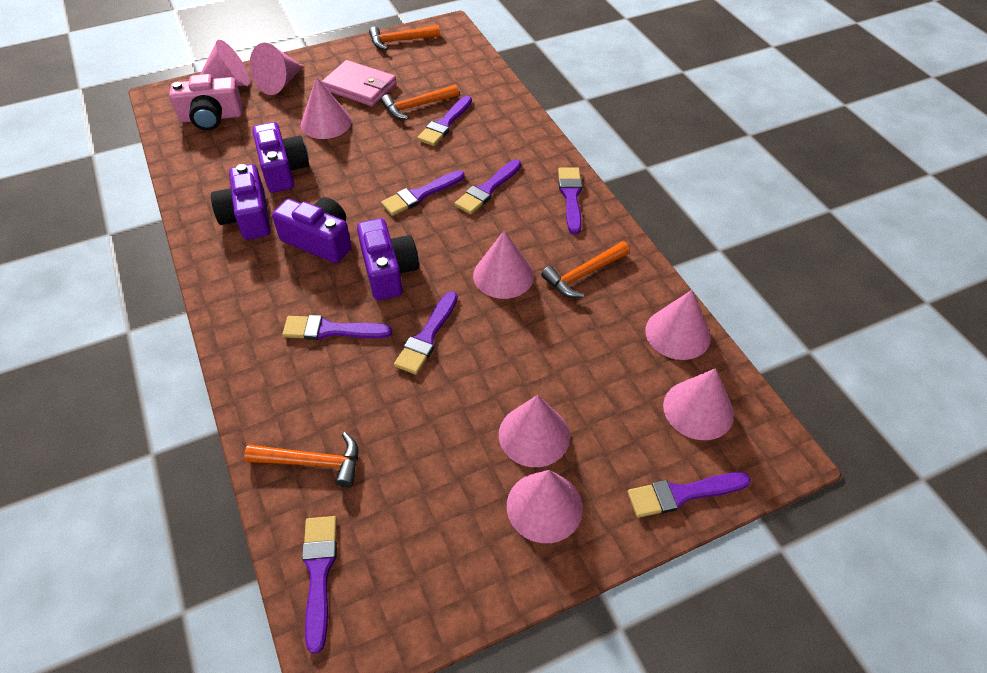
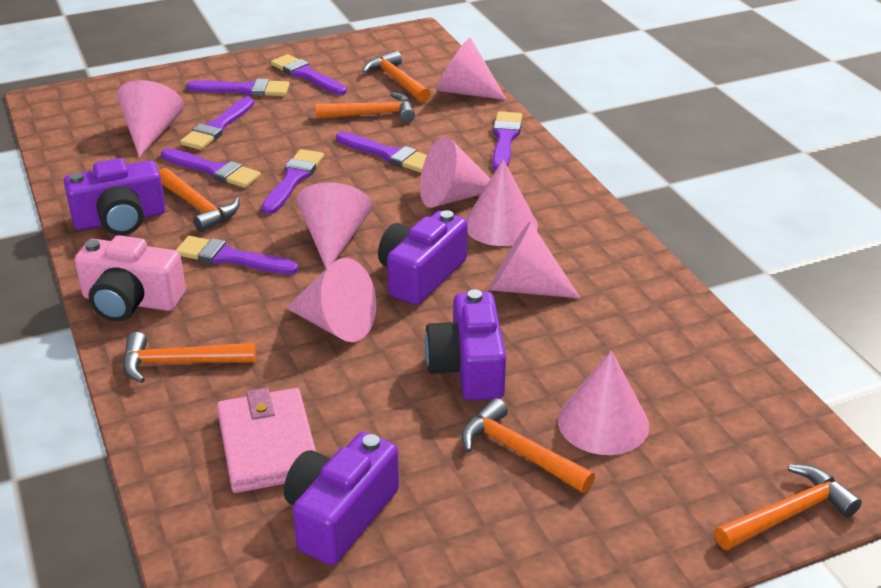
orange hammer: 4 -> 6

